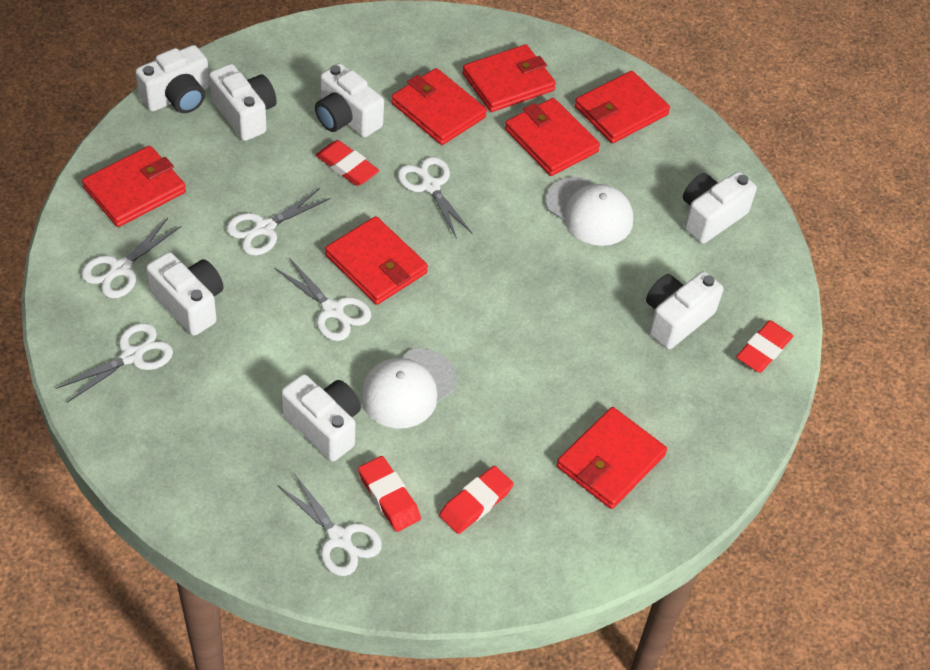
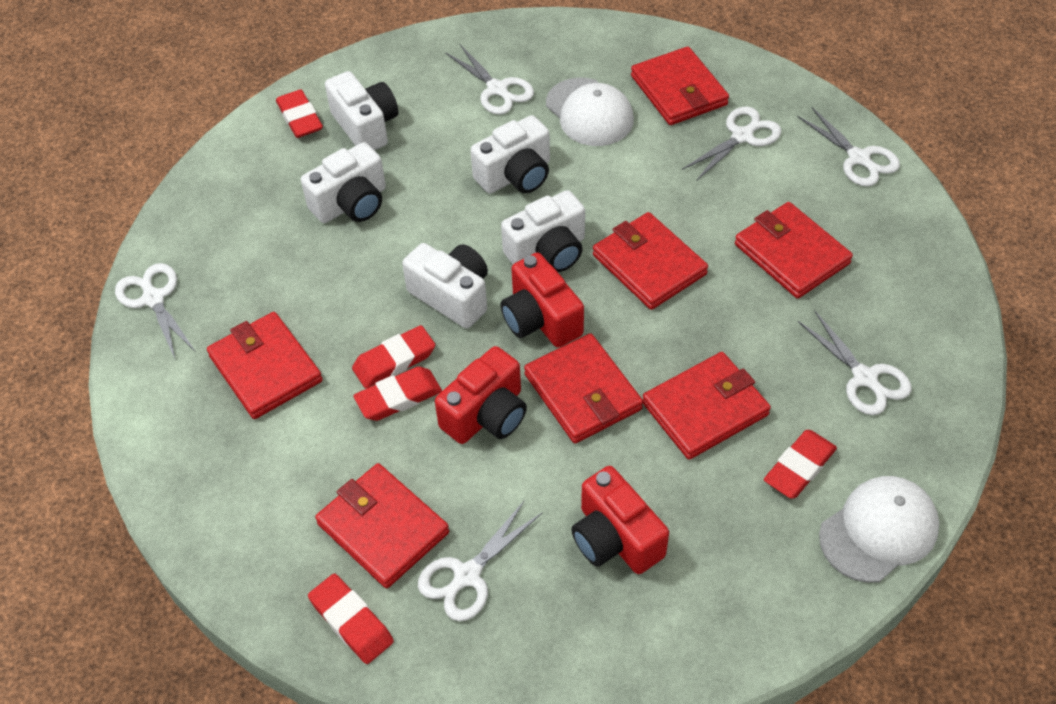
red camera: 0 -> 3
red eraser: 4 -> 5
white camera: 7 -> 5

